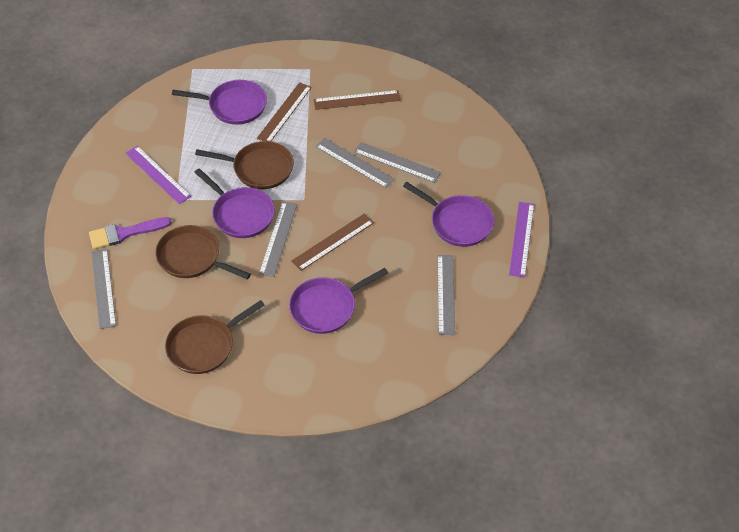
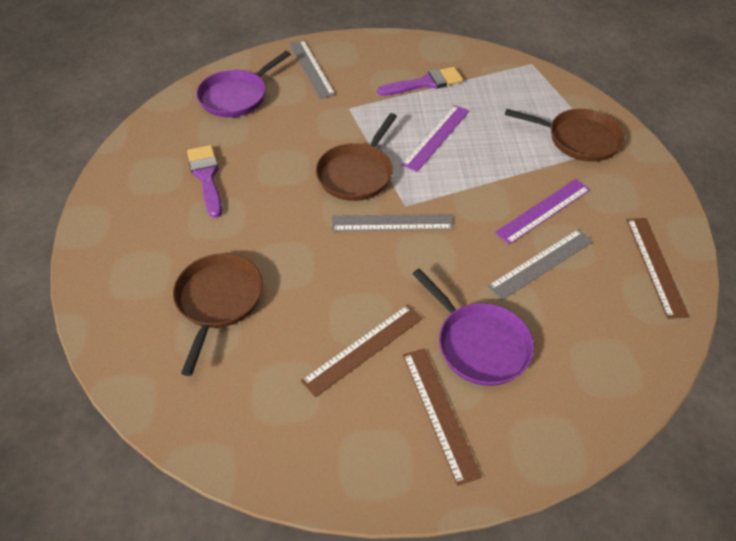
grey ruler: 5 -> 3
purple brush: 1 -> 2
purple pan: 4 -> 2

